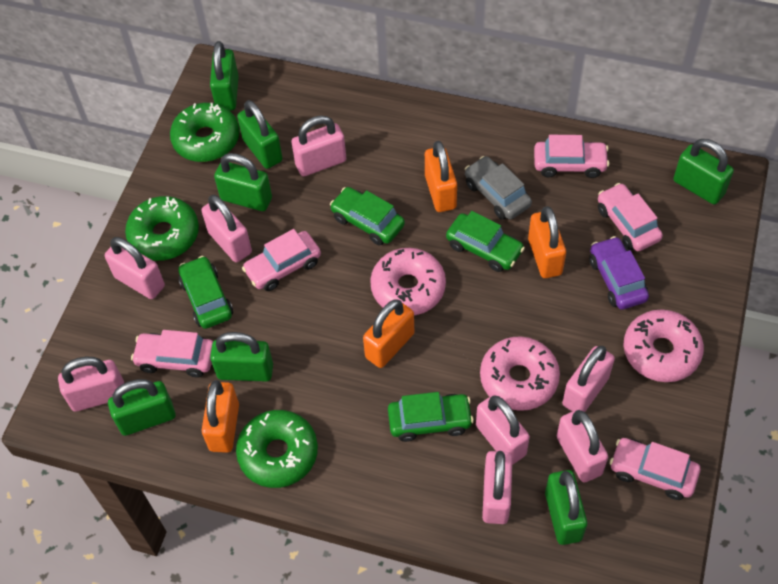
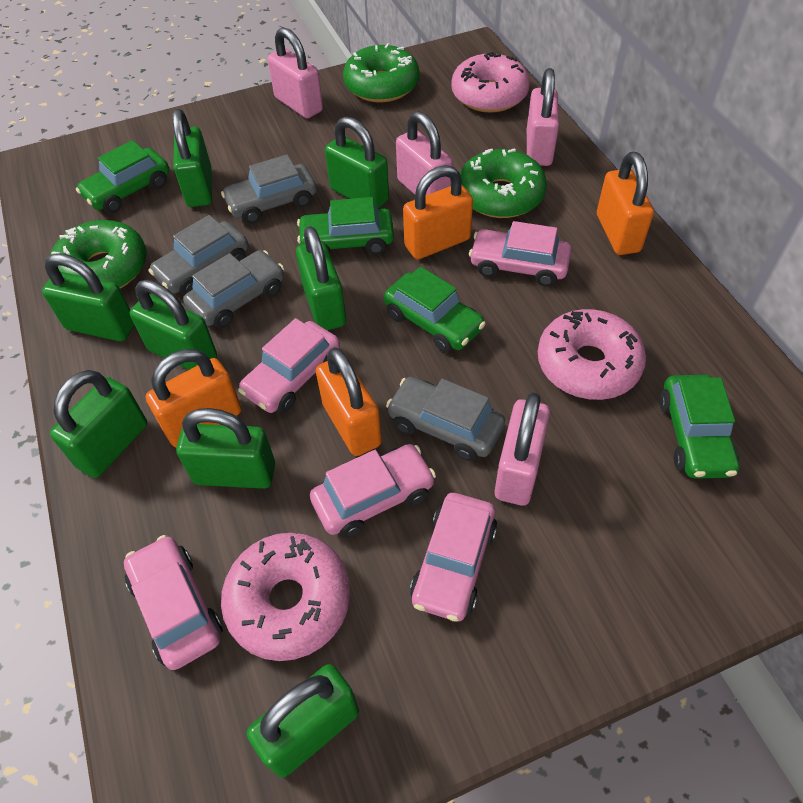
green padlock: 7 -> 8
grey car: 1 -> 4
pink padlock: 8 -> 4
purple car: 1 -> 0

